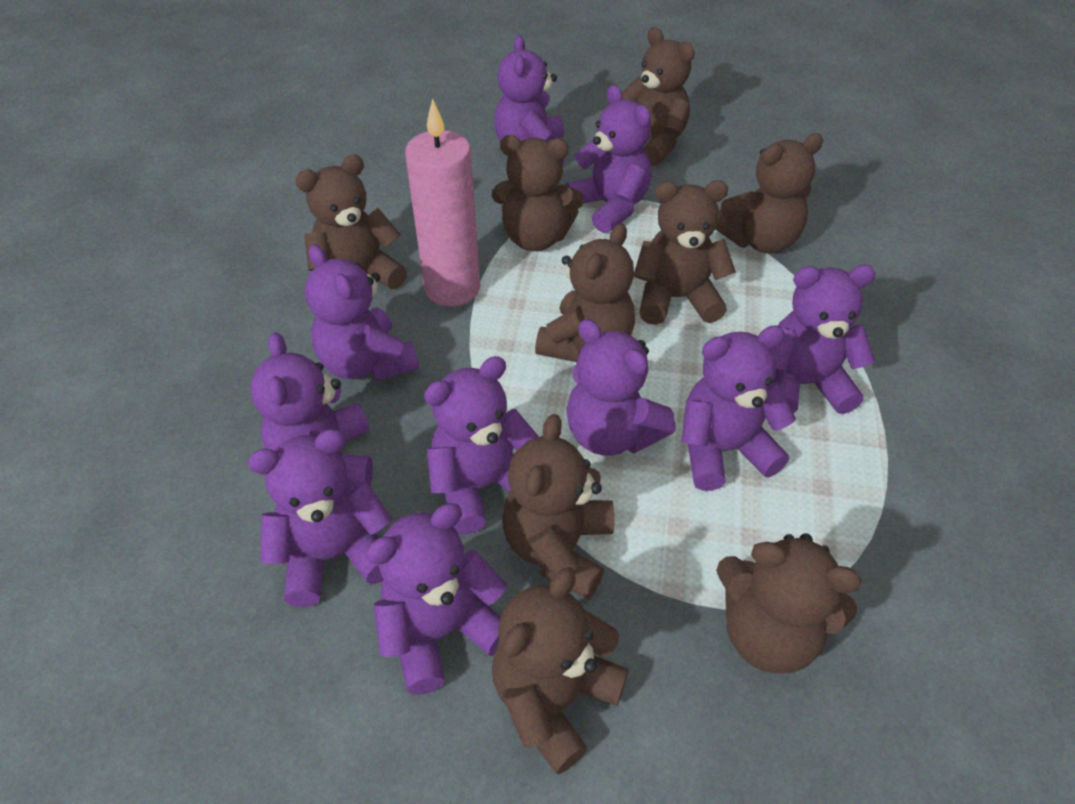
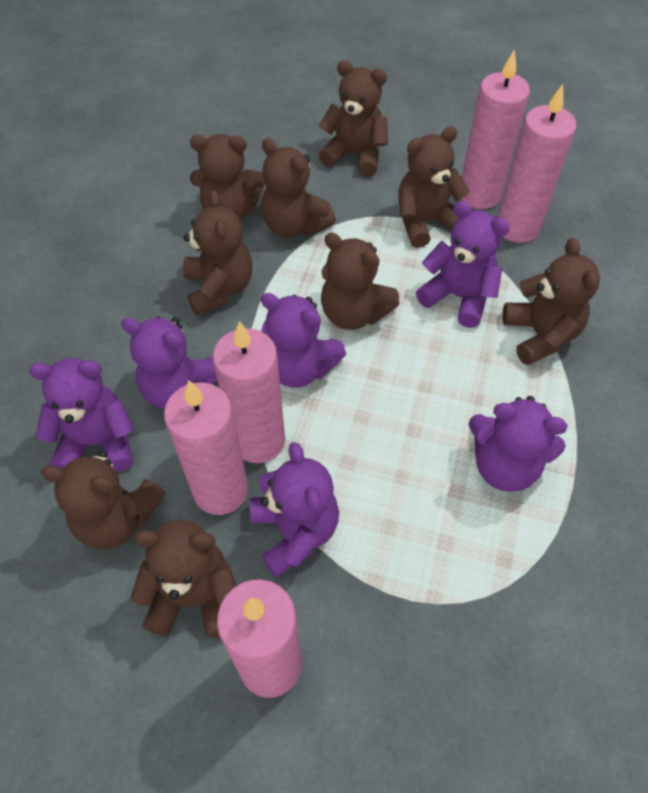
pink candle: 1 -> 5
purple teddy bear: 10 -> 6

